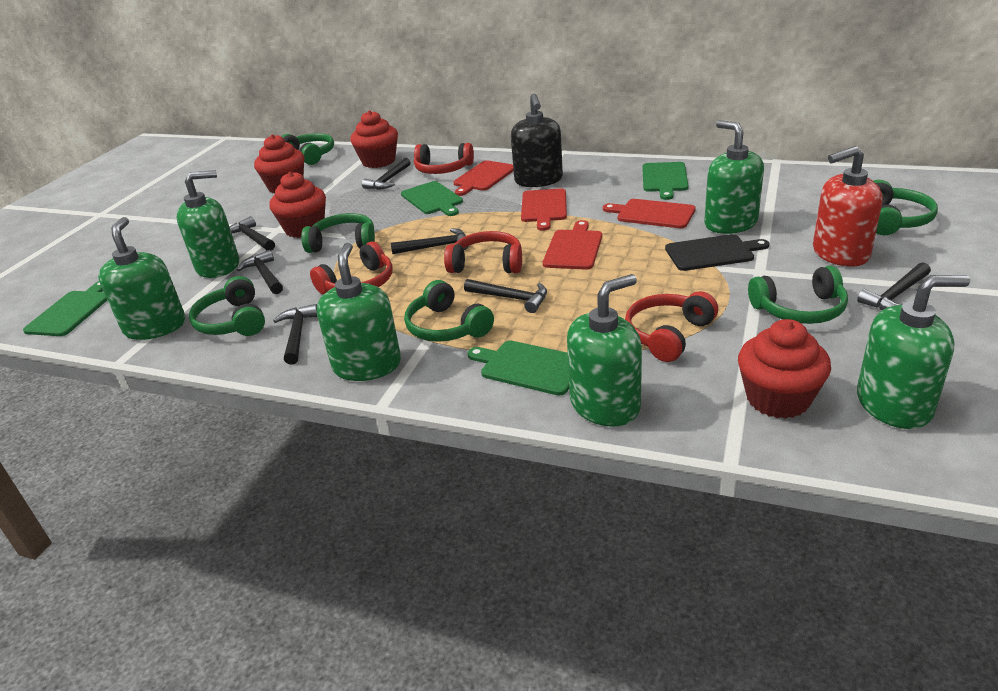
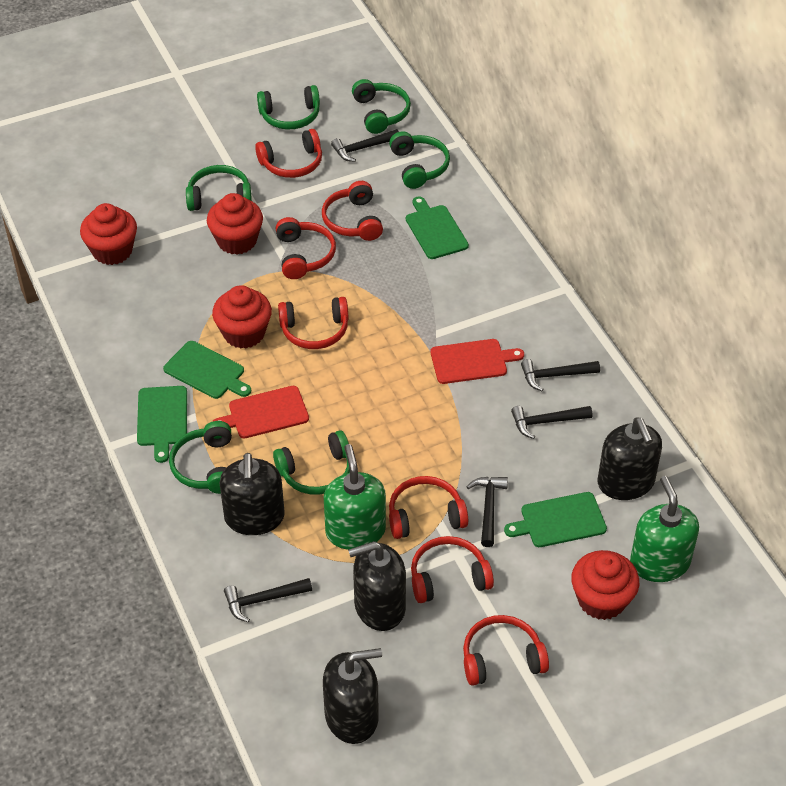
black cutting board: 1 -> 0
black hammer: 7 -> 5
black soap dispenser: 1 -> 4
green soap dispenser: 6 -> 2
red cutting board: 4 -> 2
red headphones: 4 -> 7
red soap dispenser: 1 -> 0

